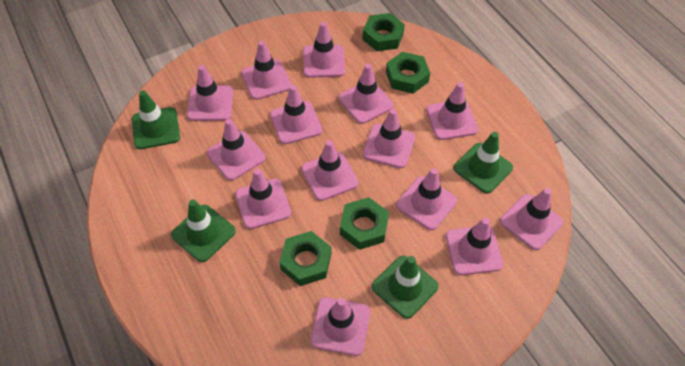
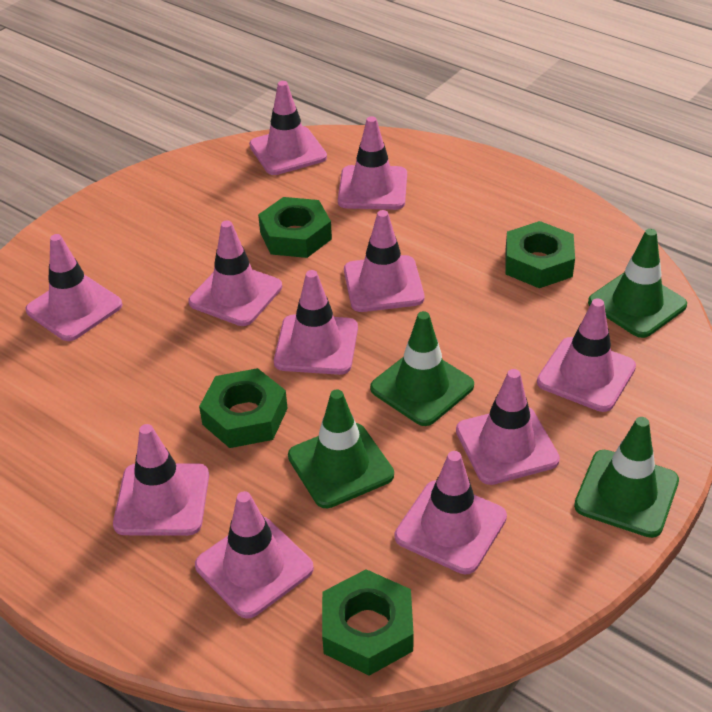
pink traffic cone: 14 -> 11

